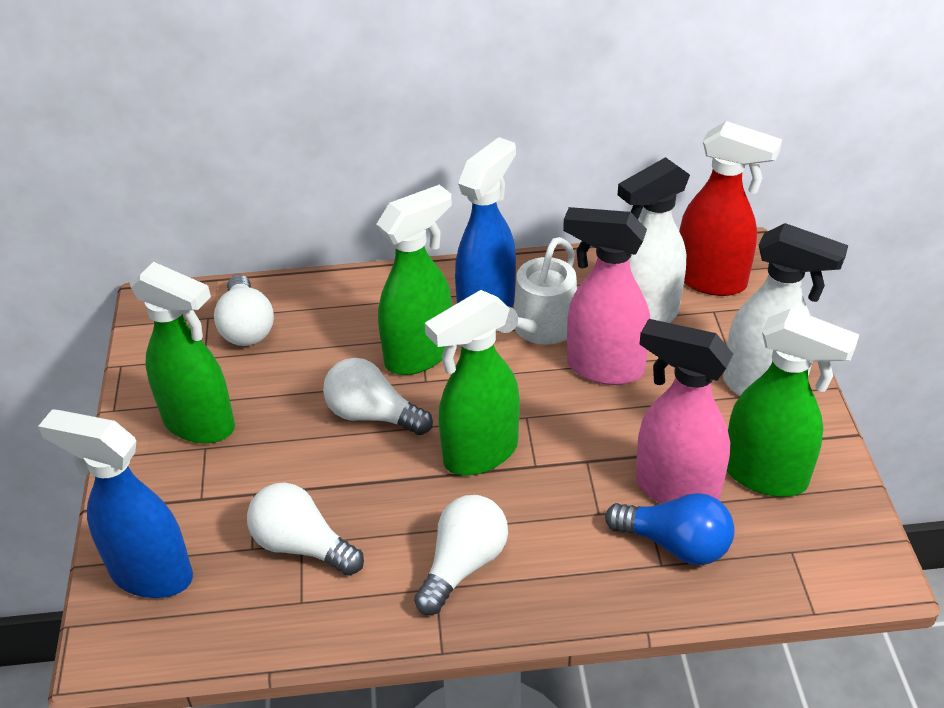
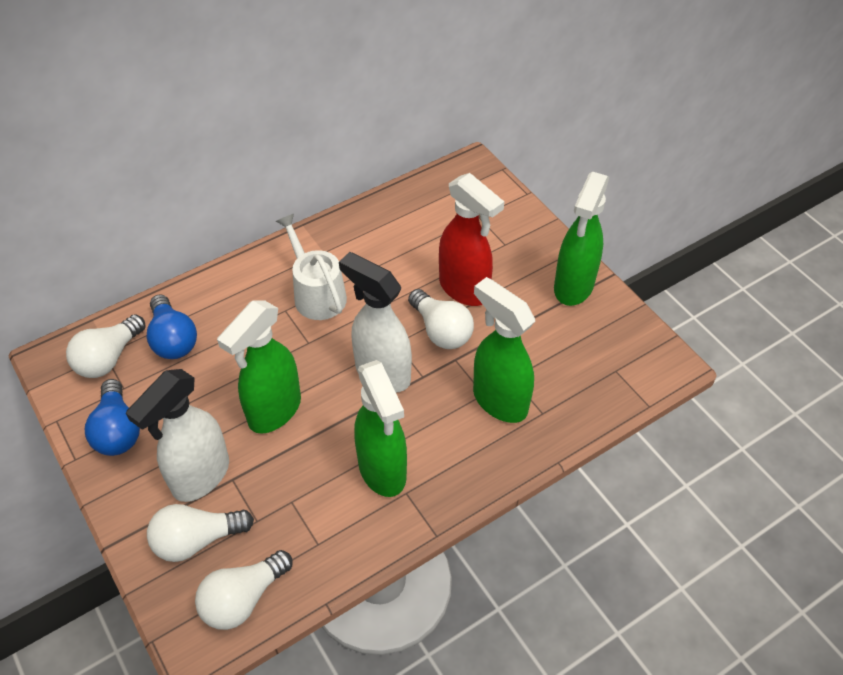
blue light bulb: 1 -> 2
blue spray bottle: 2 -> 0
pink spray bottle: 2 -> 0

